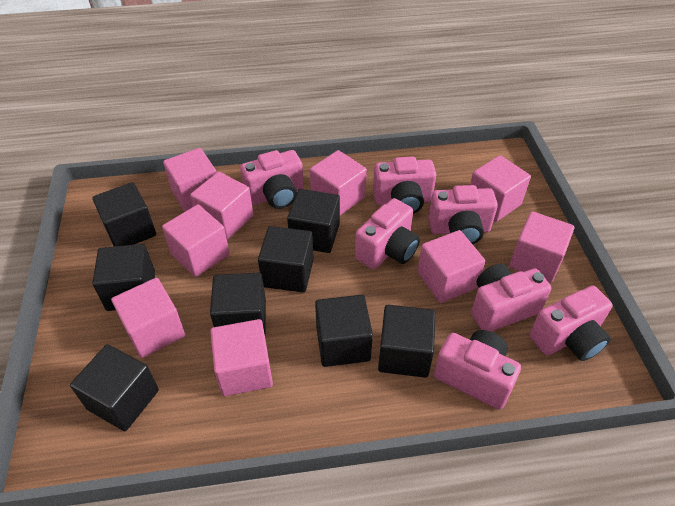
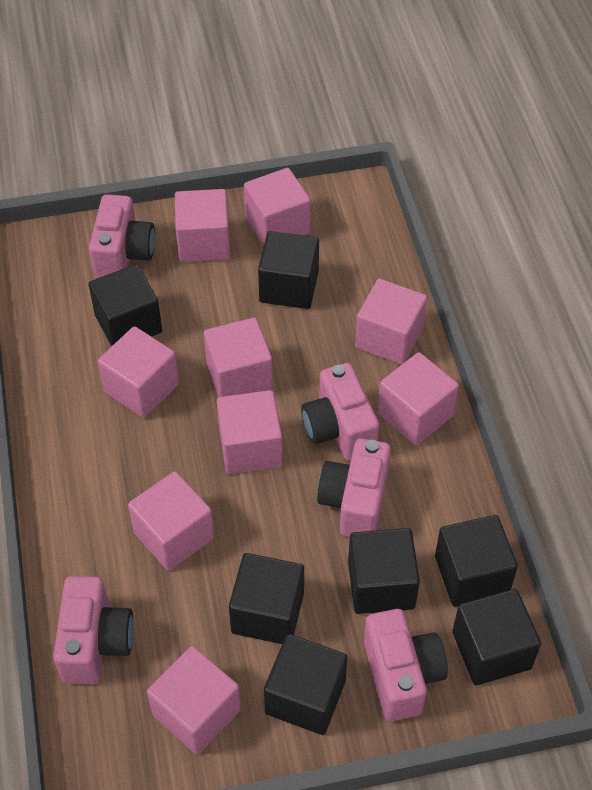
black cube: 8 -> 7
pink camera: 7 -> 5

